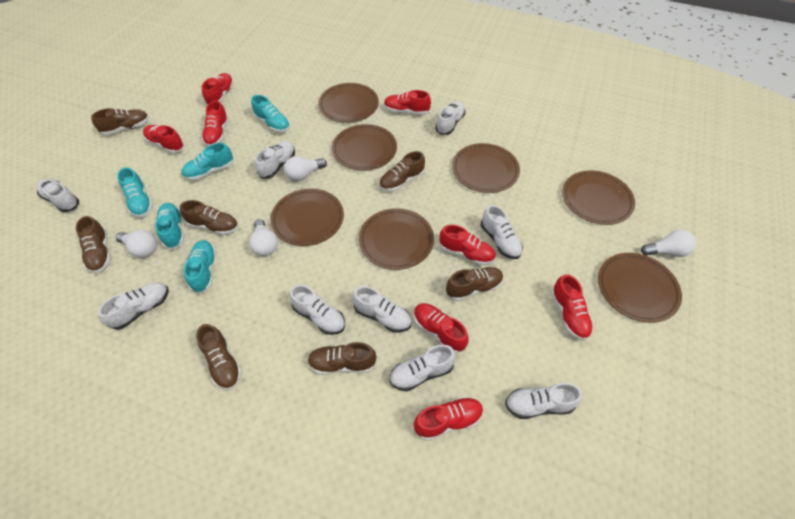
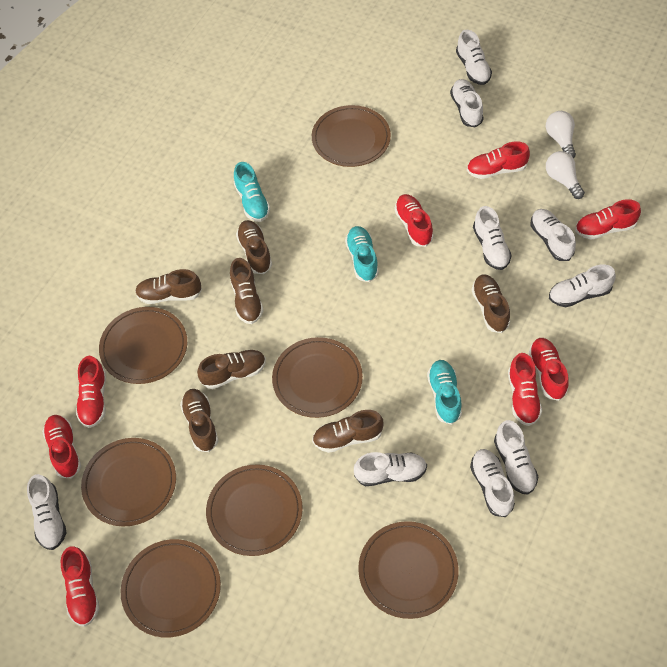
turquoise shoe: 5 -> 3
white light bulb: 4 -> 2

